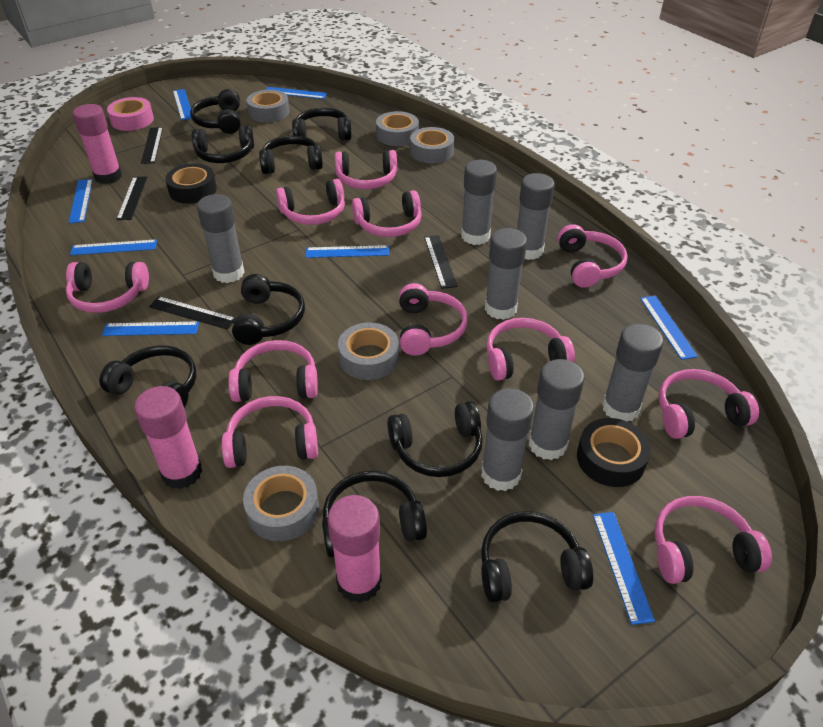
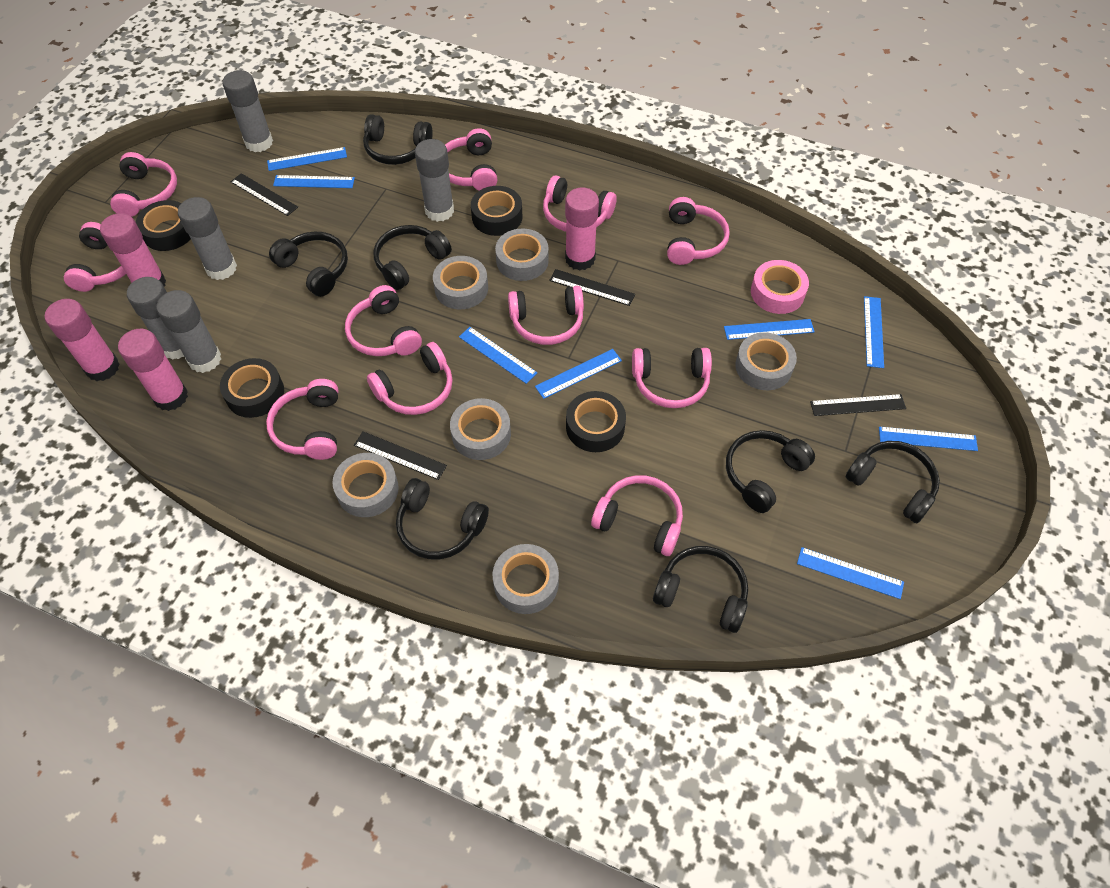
black headphones: 9 -> 7
black tape: 2 -> 4
grey glue stick: 7 -> 5
grey tape: 5 -> 6
pink glue stick: 3 -> 4

